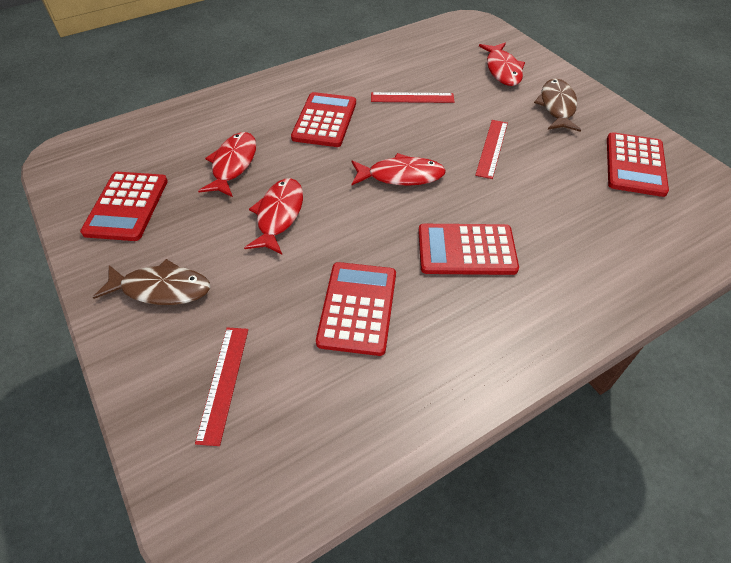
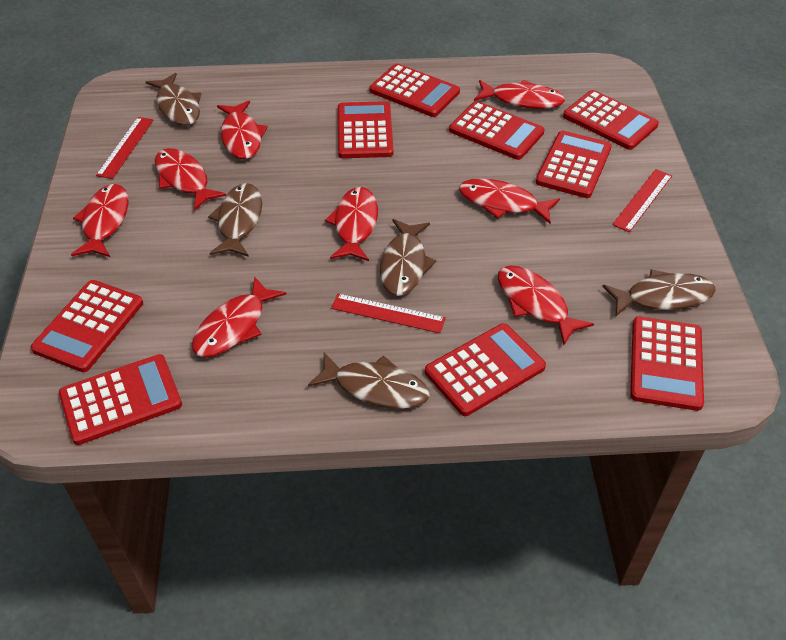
brown fish: 2 -> 5
red calculator: 5 -> 9
red fish: 4 -> 8

